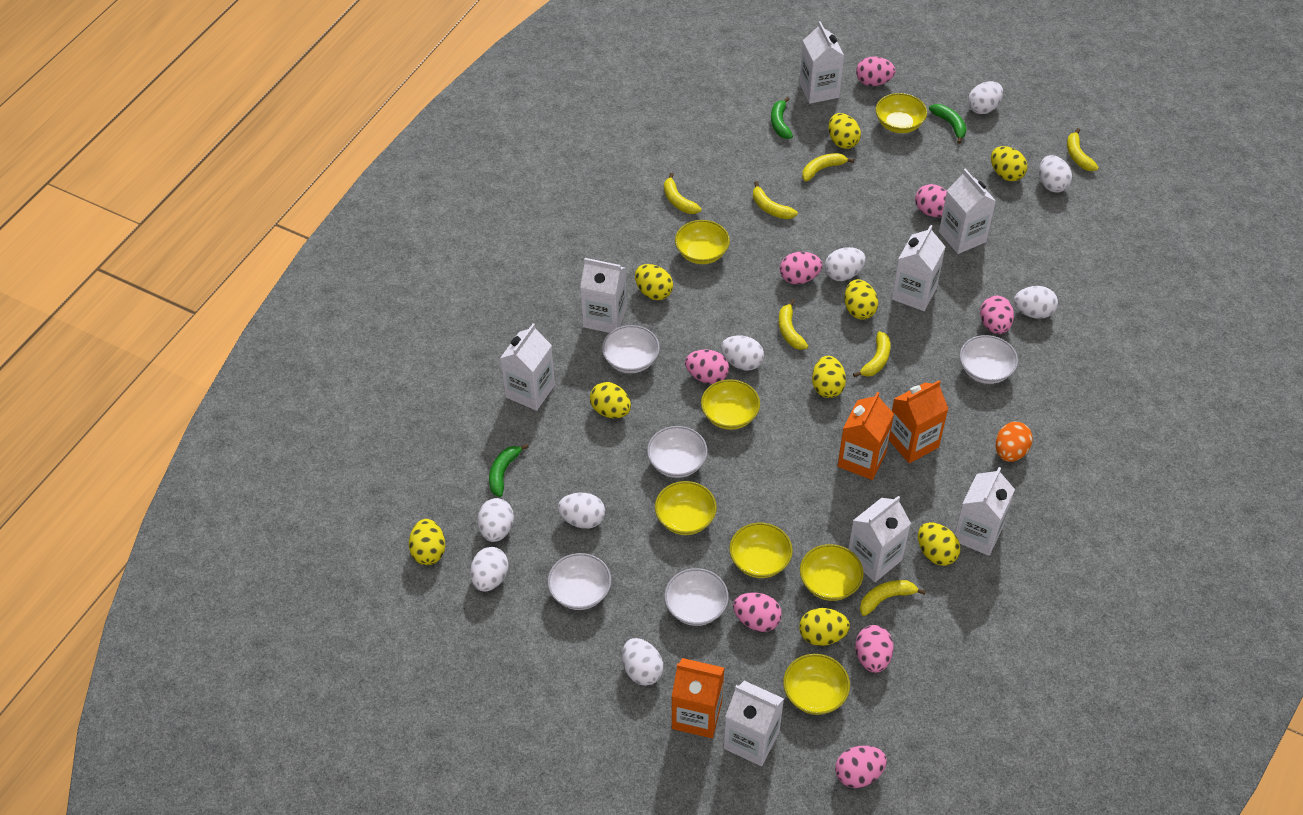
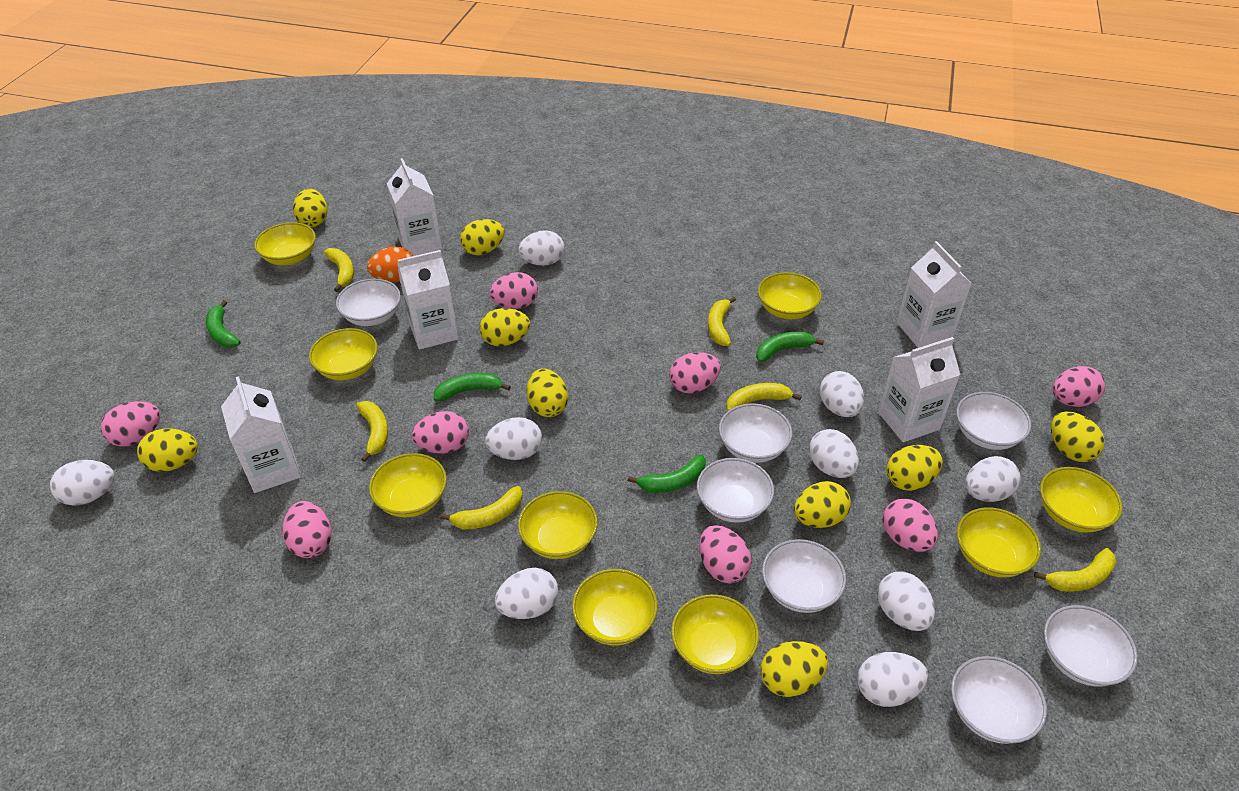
green banana: 3 -> 4
orange carton: 3 -> 0
white bowl: 5 -> 7
white carton: 8 -> 5
yellow banana: 7 -> 6
yellow bowl: 7 -> 9

